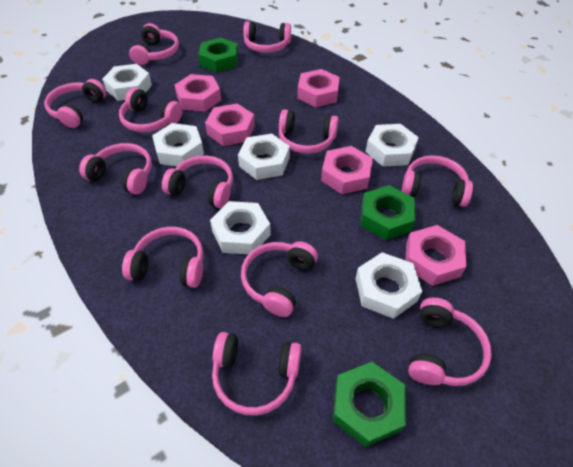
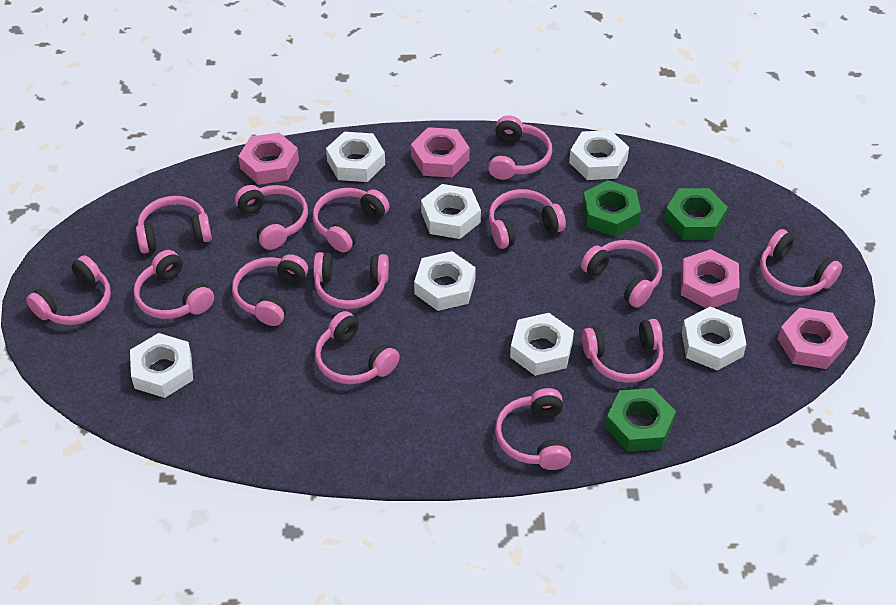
pink headphones: 12 -> 14
pink nut: 5 -> 4
white nut: 6 -> 7

